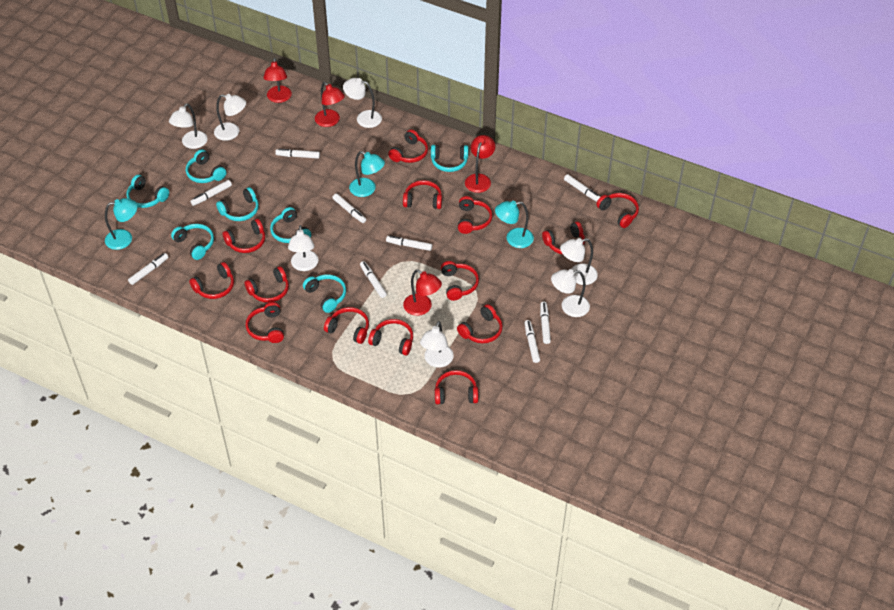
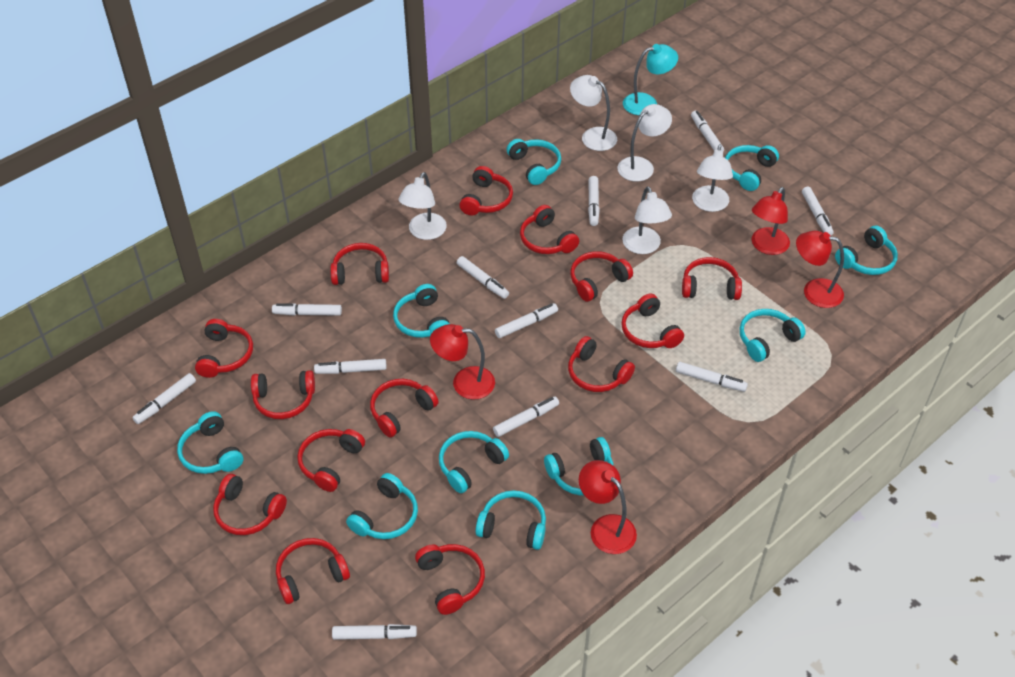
turquoise headphones: 7 -> 10
turquoise lamp: 3 -> 1
white lamp: 7 -> 5
white marker: 9 -> 11

